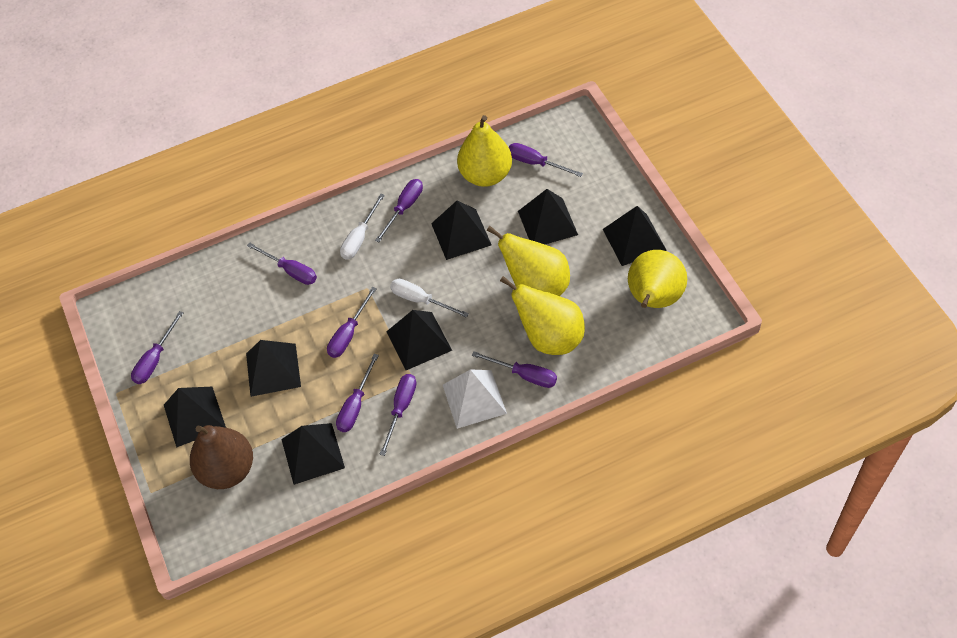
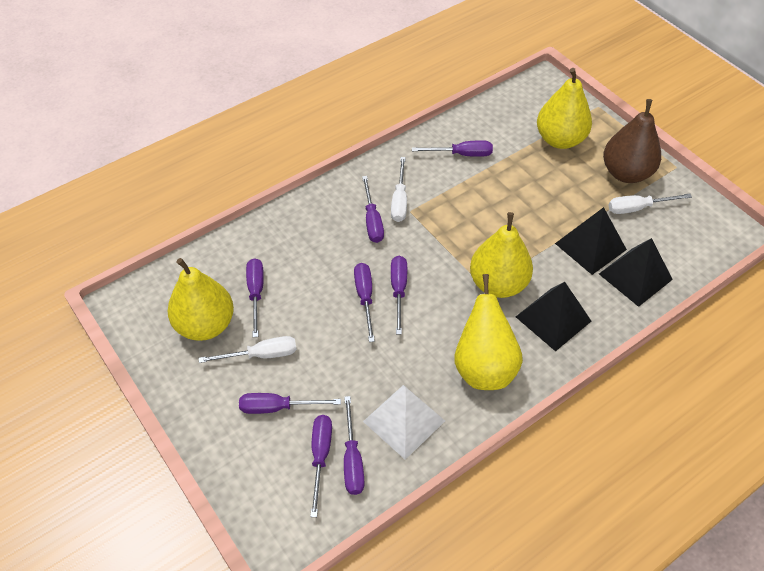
black pyramid: 7 -> 3
white screwdriver: 2 -> 3

